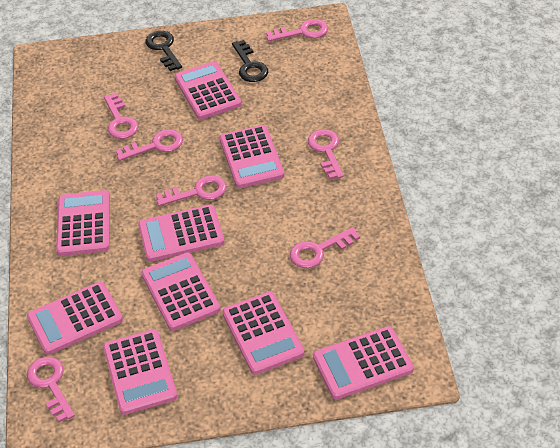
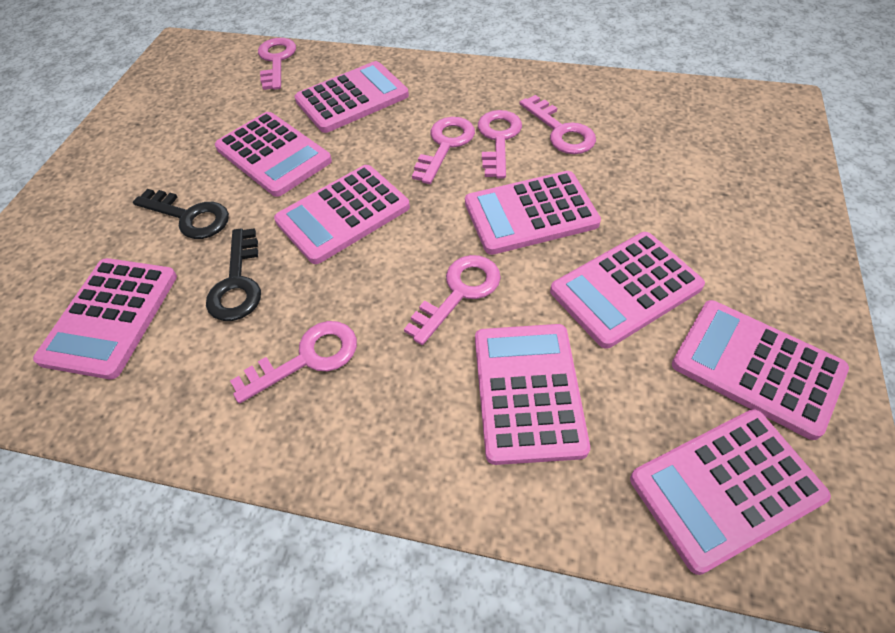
pink key: 7 -> 6

